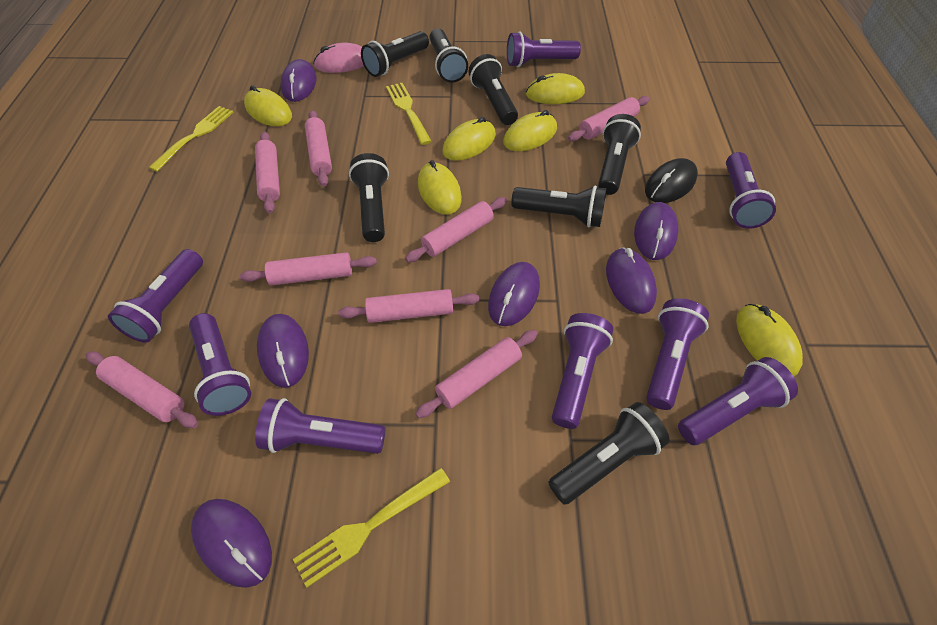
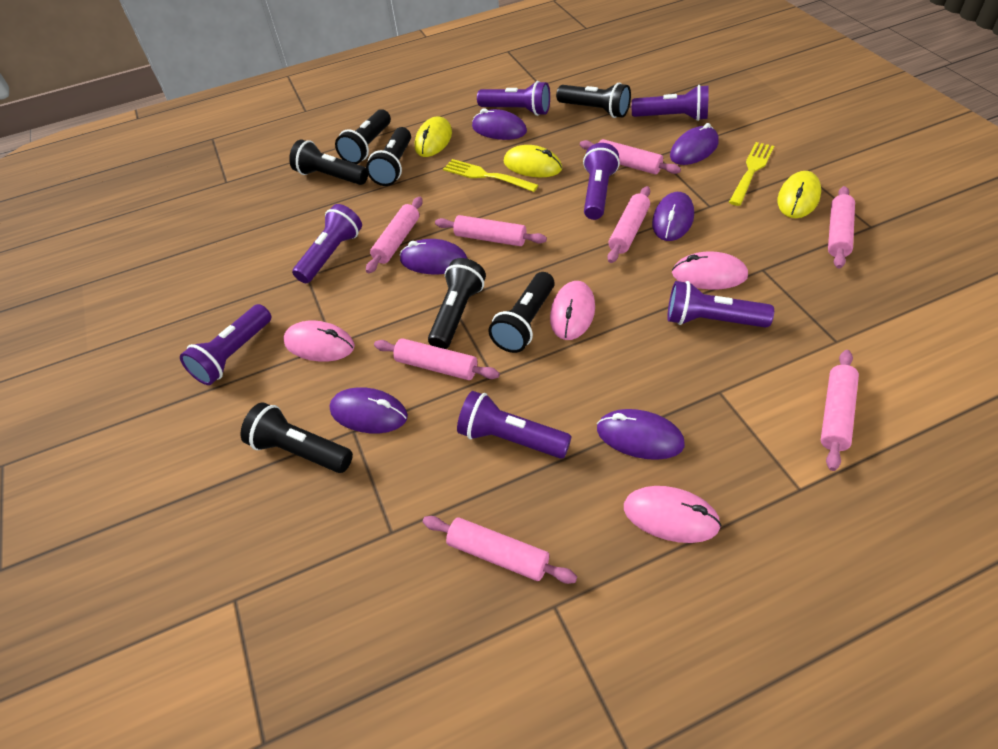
black mouse: 1 -> 0
pink mouse: 1 -> 4
purple flashlight: 8 -> 7
yellow fork: 3 -> 2
yellow mouse: 6 -> 3

